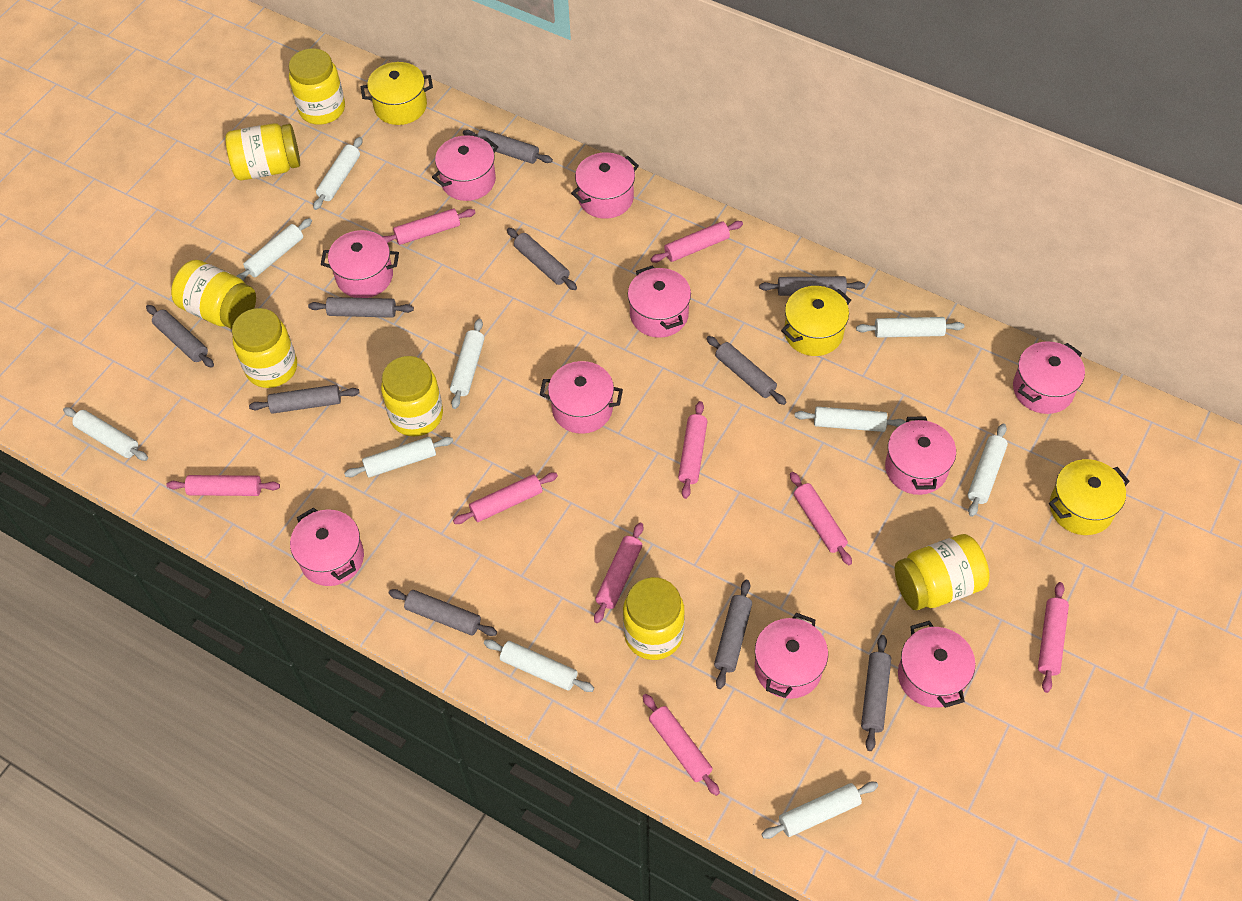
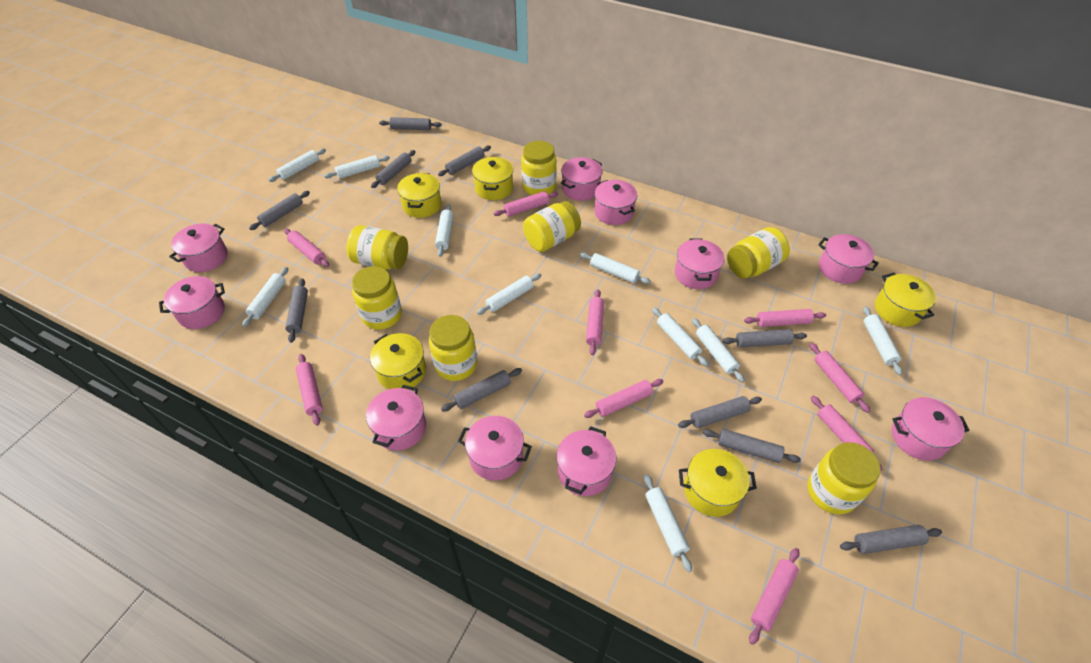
yellow pot: 3 -> 5

